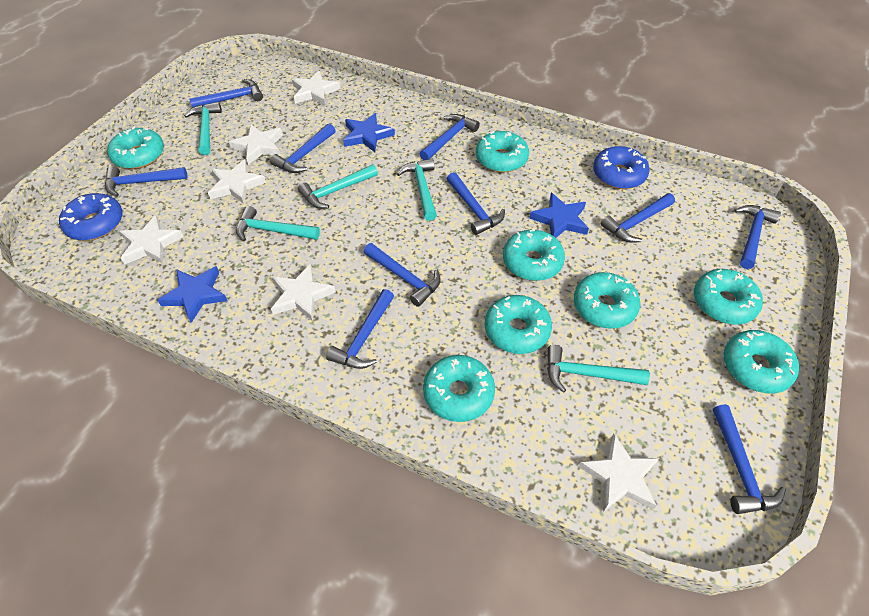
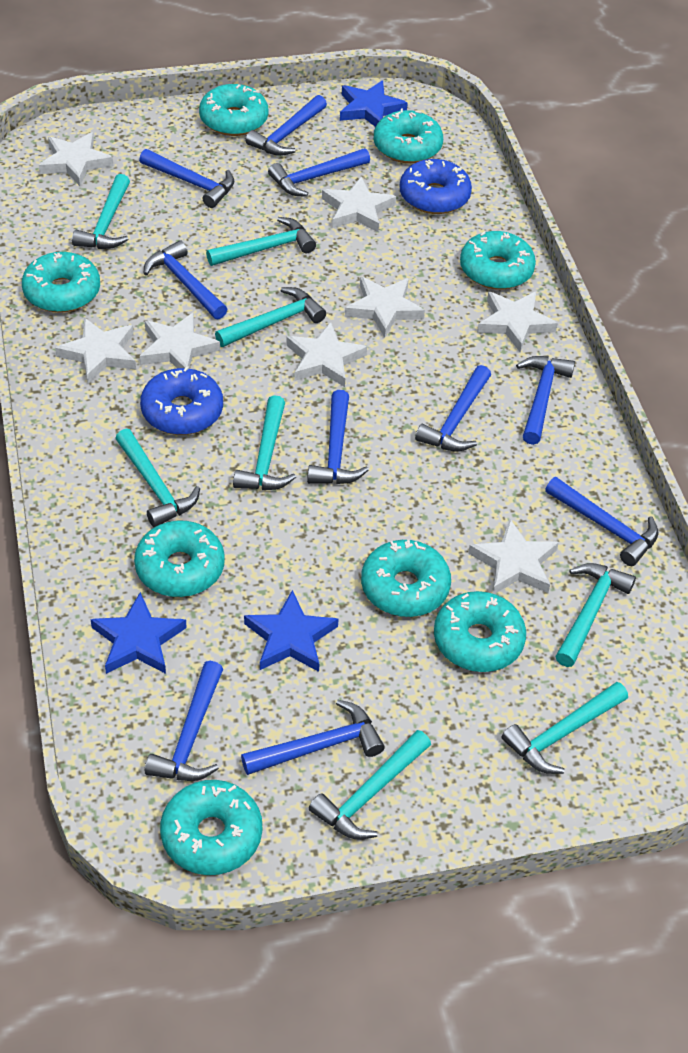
turquoise hammer: 5 -> 8
white star: 6 -> 8

